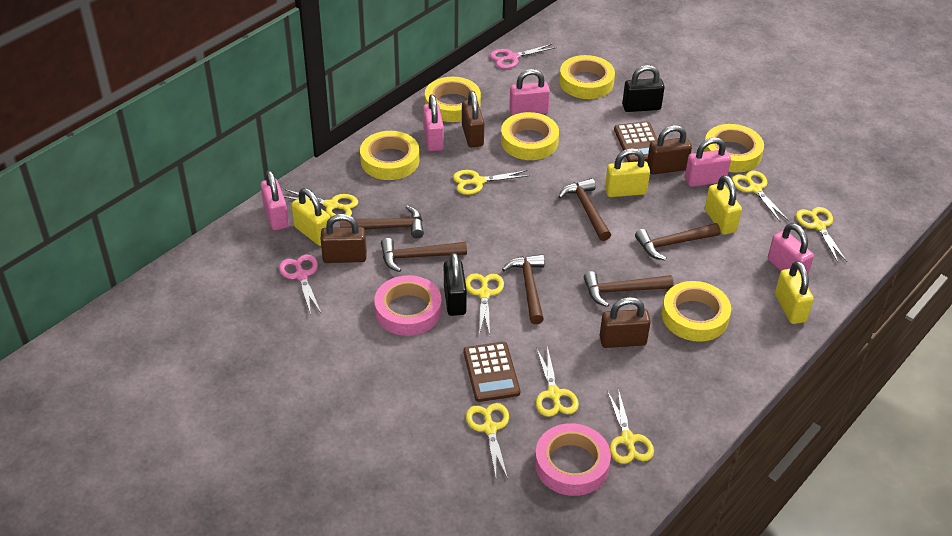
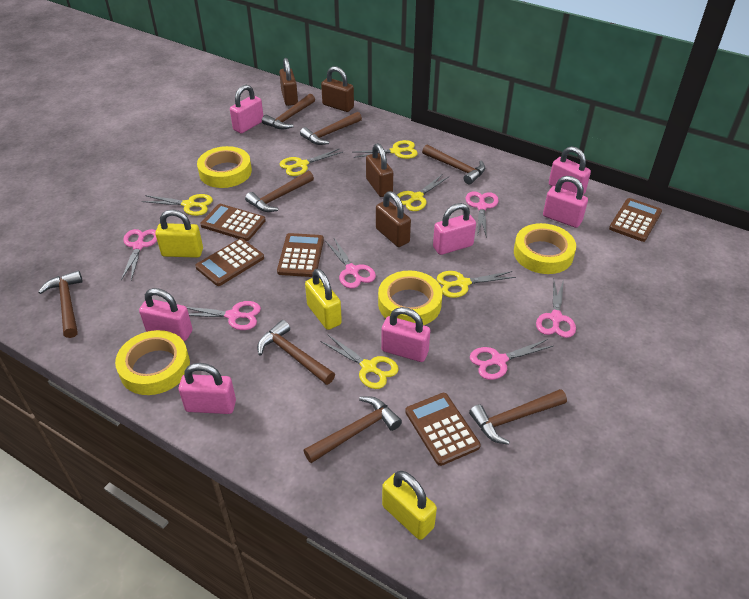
black padlock: 2 -> 0
brown calculator: 2 -> 5
brown hammer: 6 -> 8
pink padlock: 5 -> 7
pink scissors: 2 -> 6
pink tape: 2 -> 0
yellow padlock: 4 -> 3
yellow scissors: 8 -> 6
yellow tape: 6 -> 4

